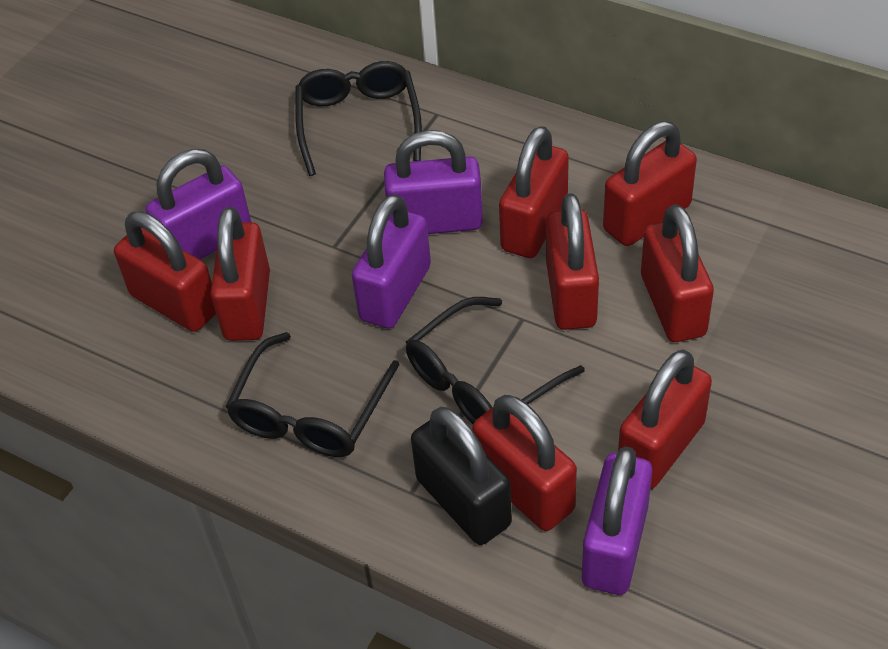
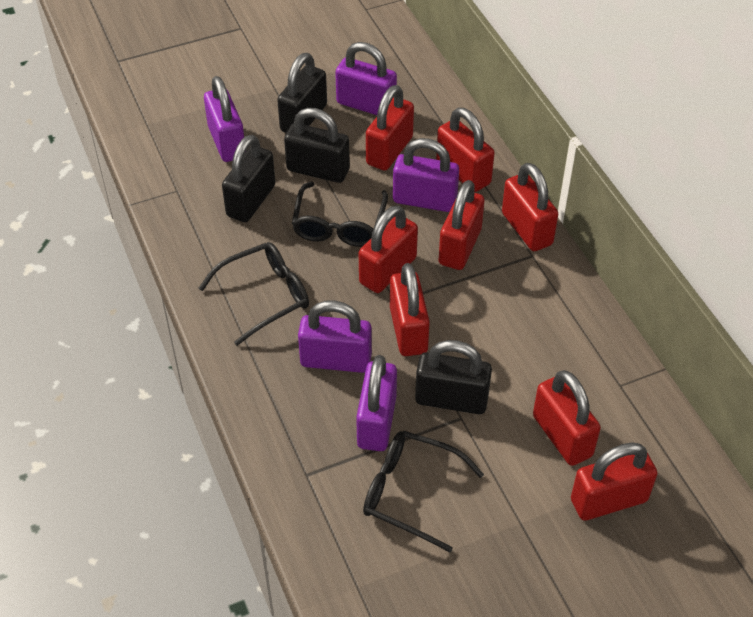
black padlock: 1 -> 4
purple padlock: 4 -> 5

